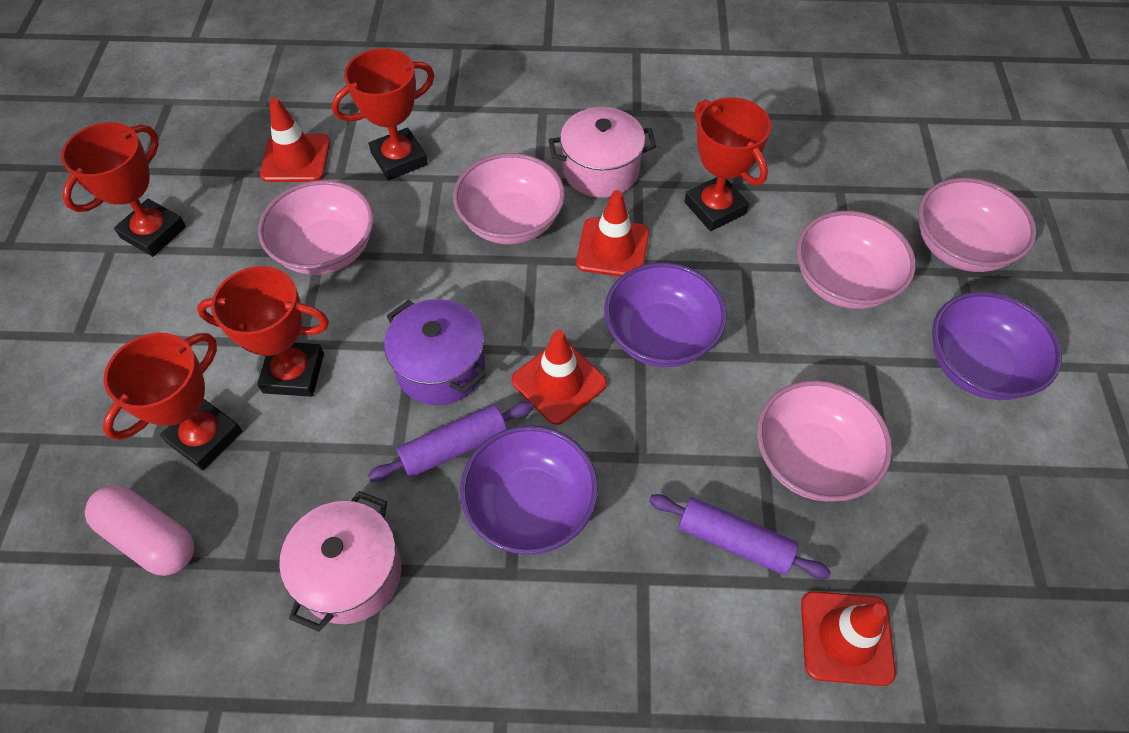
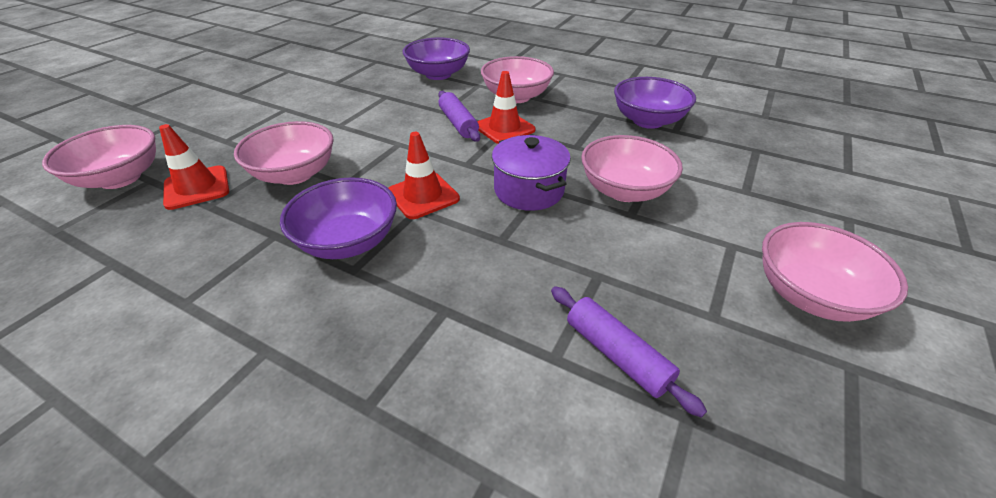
pink capsule: 1 -> 0
pink pot: 2 -> 0
red traffic cone: 4 -> 3
red trophy: 5 -> 0

